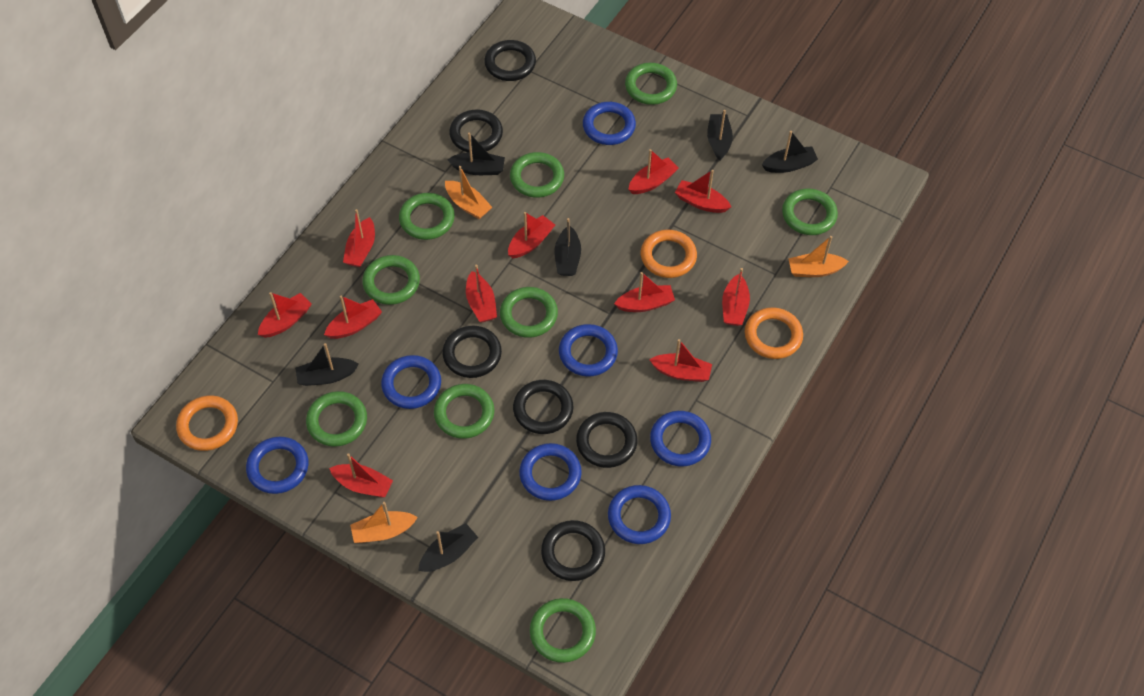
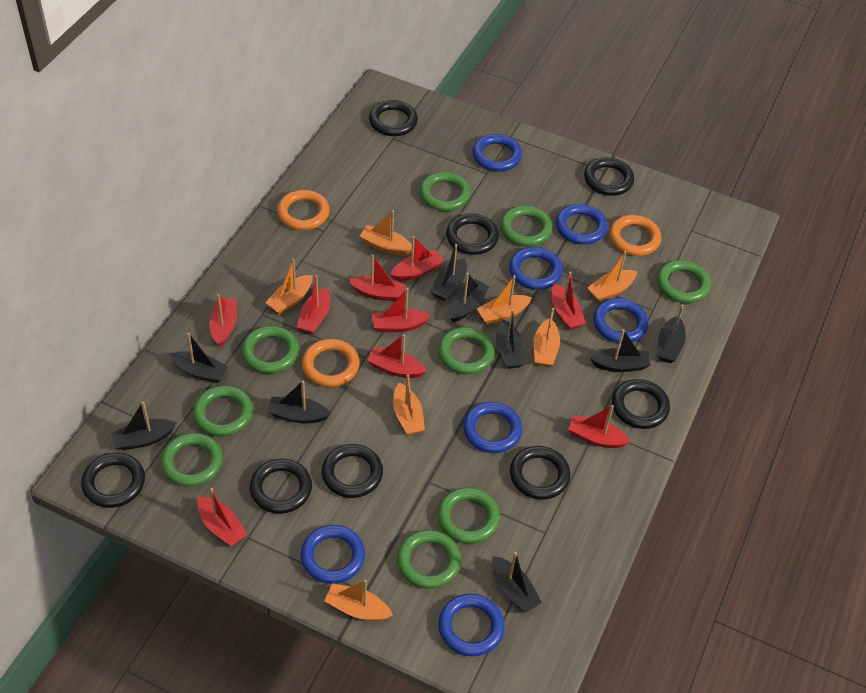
black boat: 6 -> 9
black ring: 6 -> 8
orange boat: 3 -> 7
red boat: 11 -> 9

